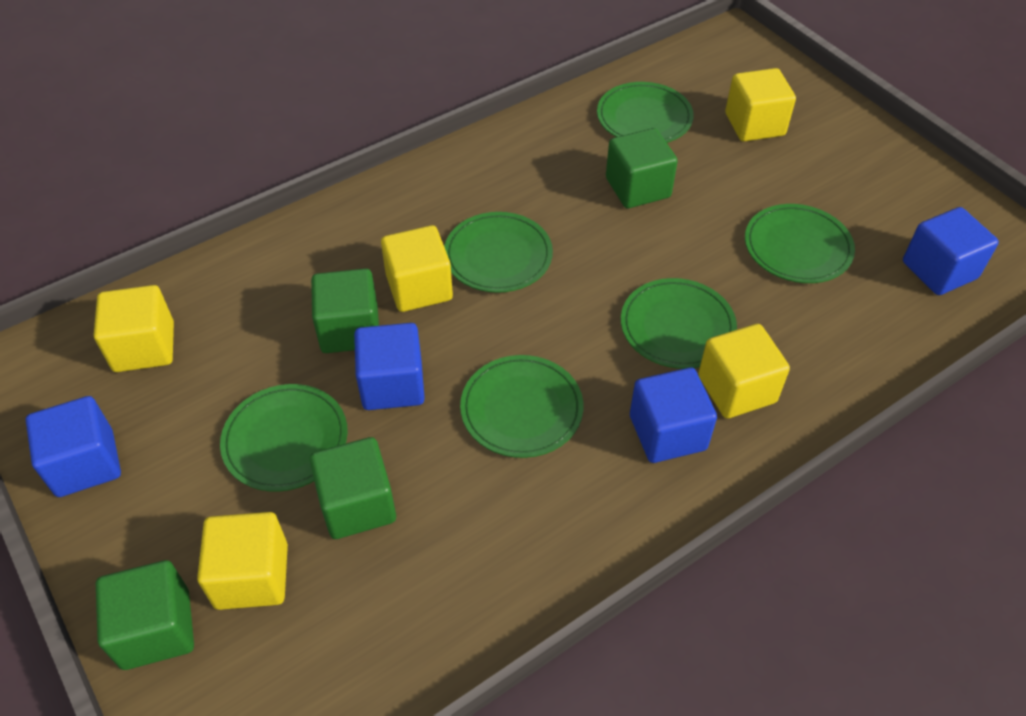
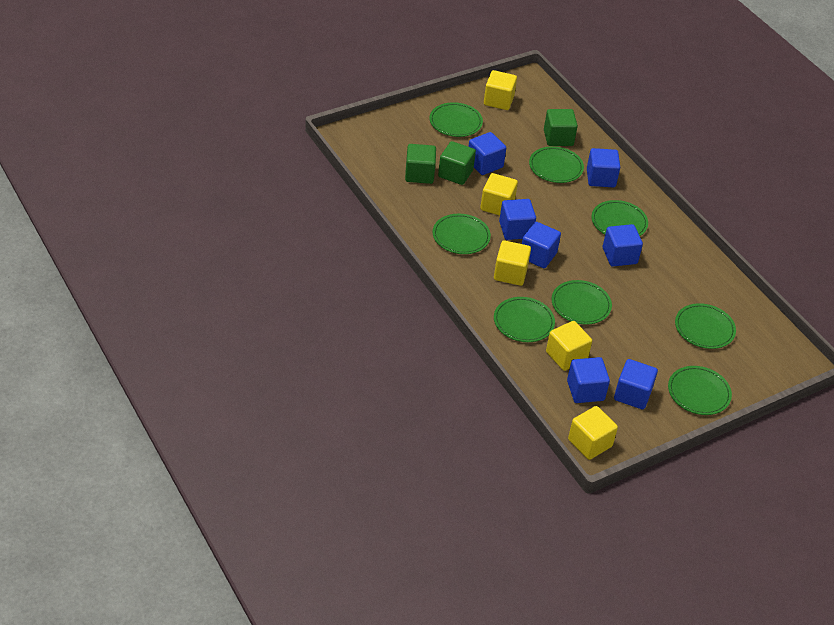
blue cube: 4 -> 7
green cube: 4 -> 3
green plate: 6 -> 8

